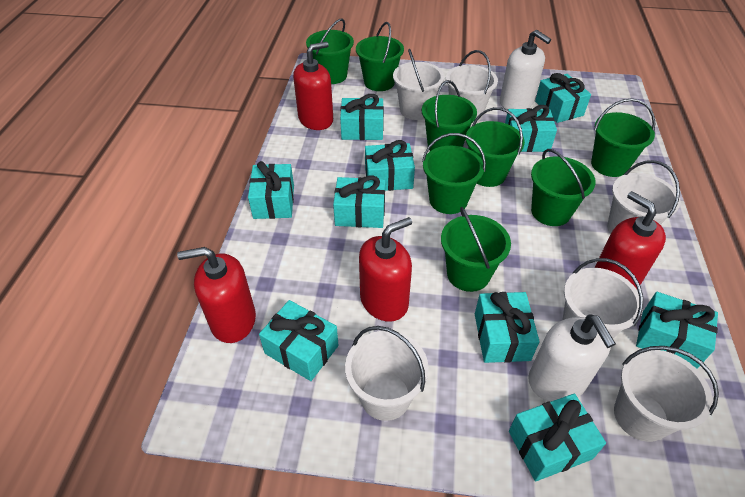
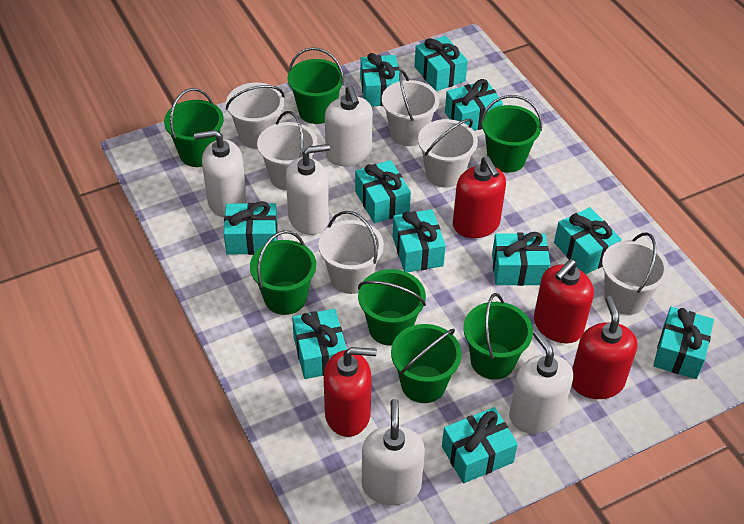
green bucket: 8 -> 7
turquoise gift: 10 -> 11
white soap dispenser: 2 -> 5

